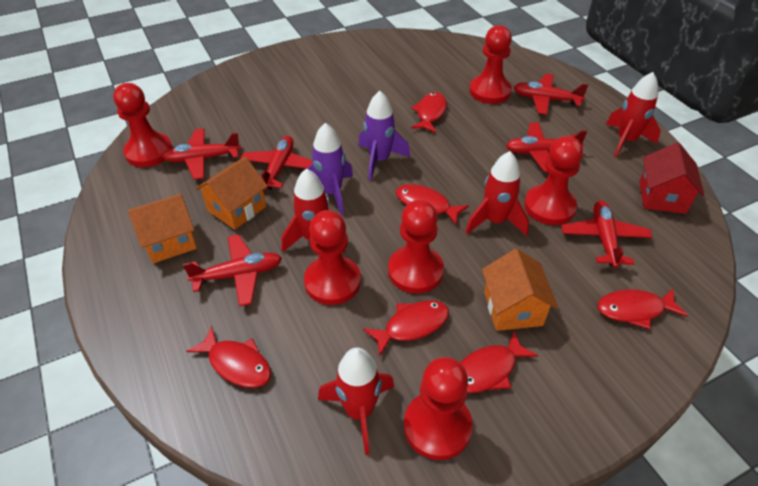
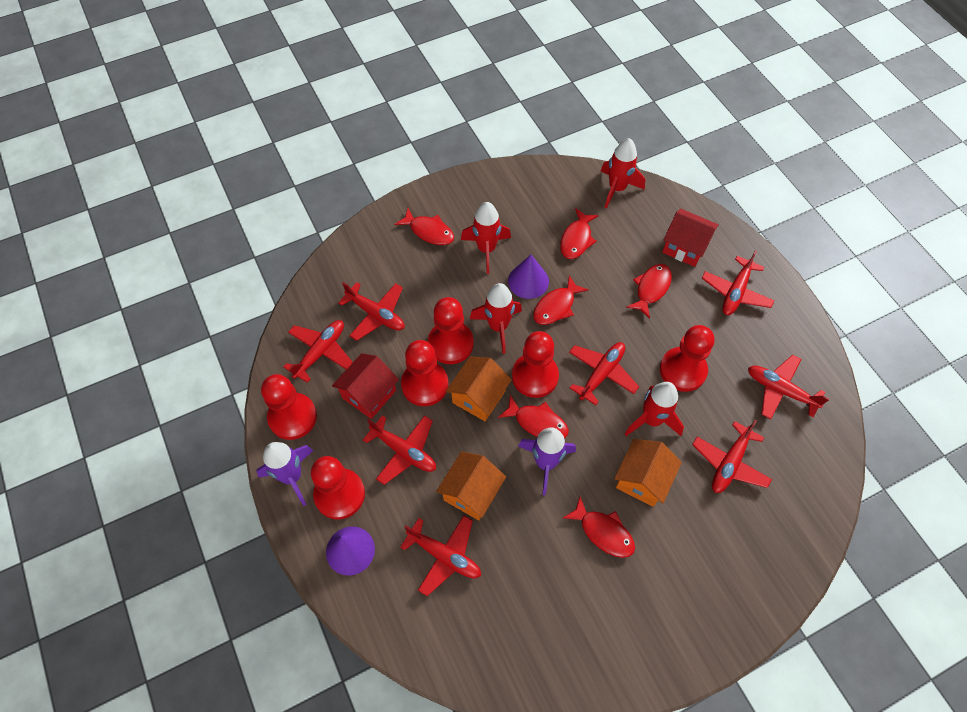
purple cone: 0 -> 2
red house: 1 -> 2
red plane: 6 -> 8

